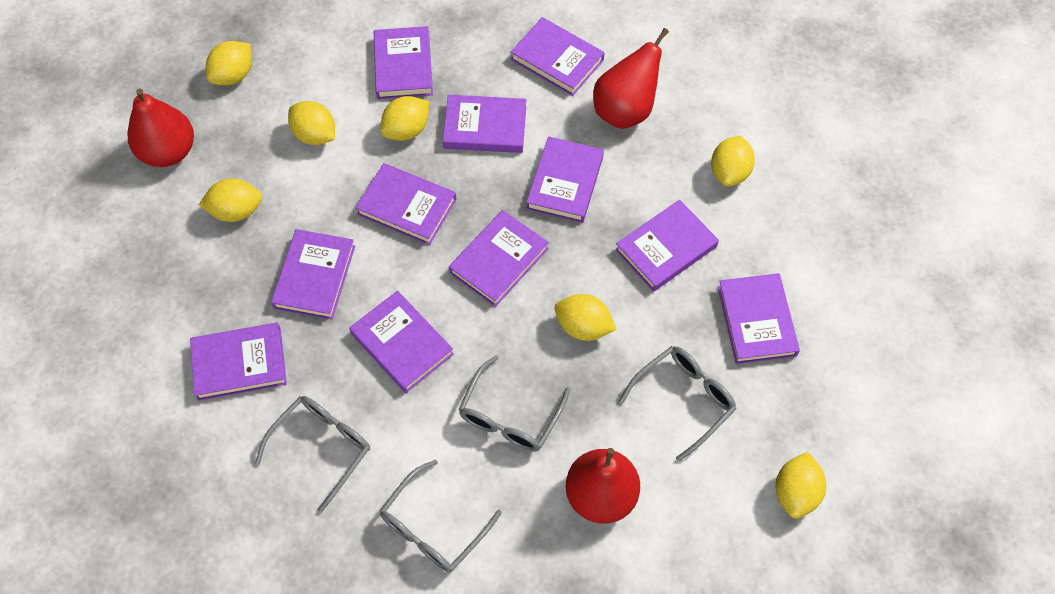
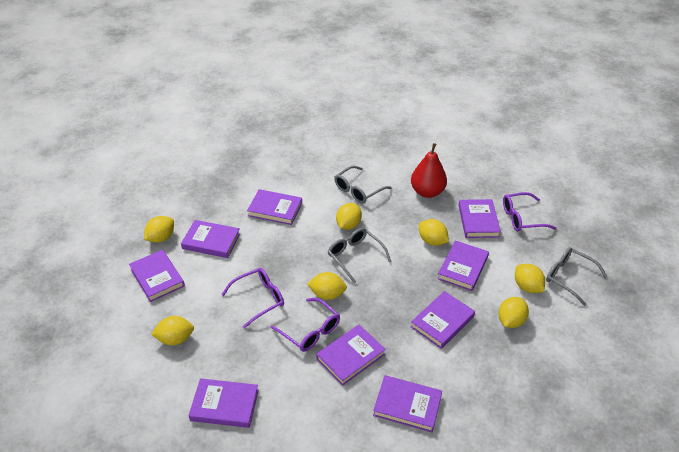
grey glasses: 4 -> 3
purple book: 11 -> 9
purple glasses: 0 -> 3
red pear: 3 -> 1

